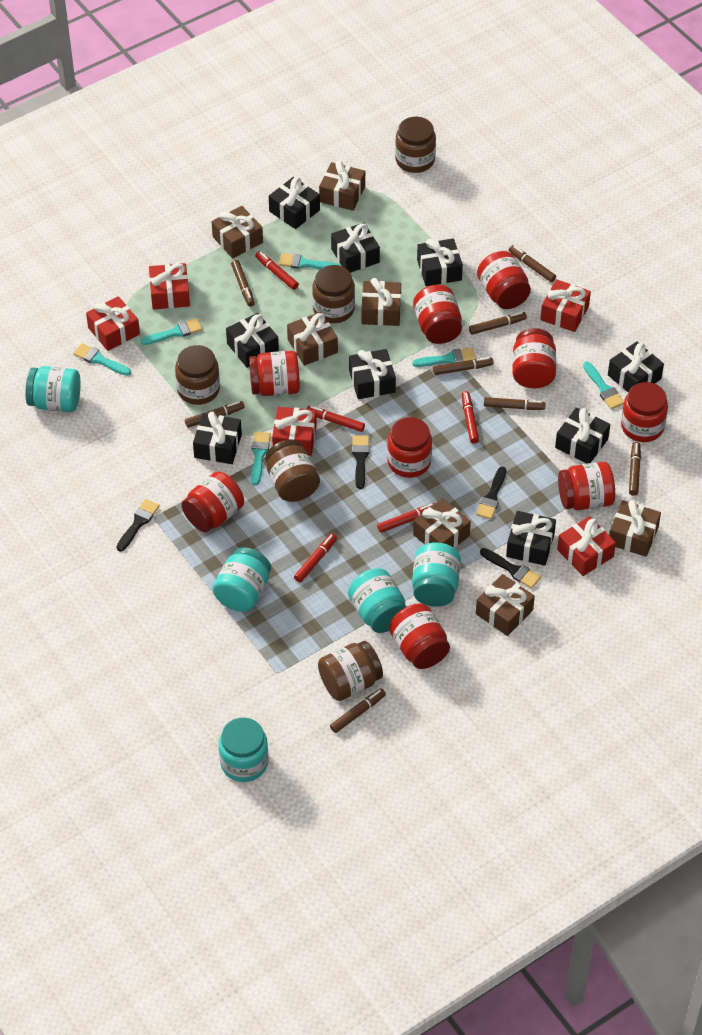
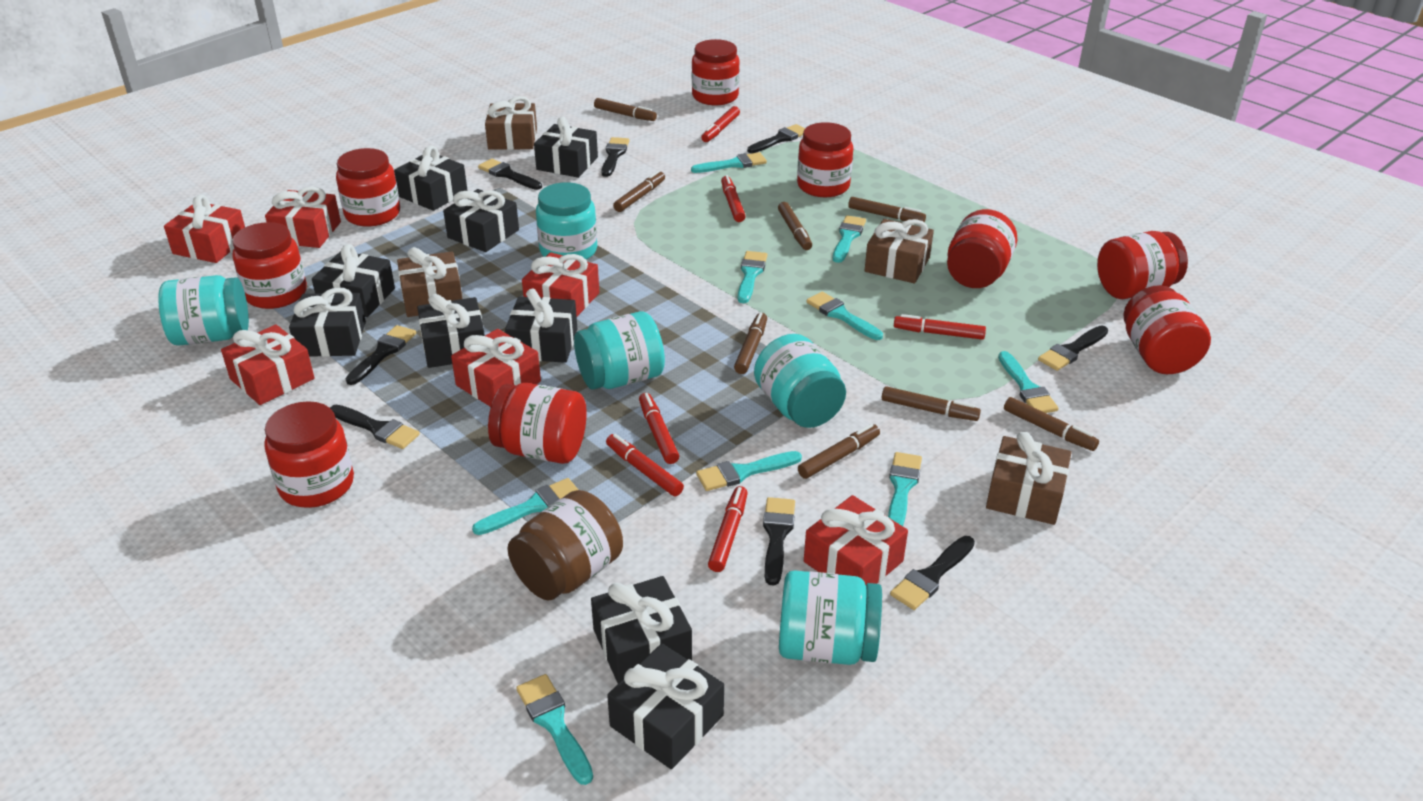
black brush: 4 -> 8
brown gift: 7 -> 4
brown jar: 5 -> 1
red gift: 5 -> 6
red marker: 5 -> 6
turquoise brush: 6 -> 9

